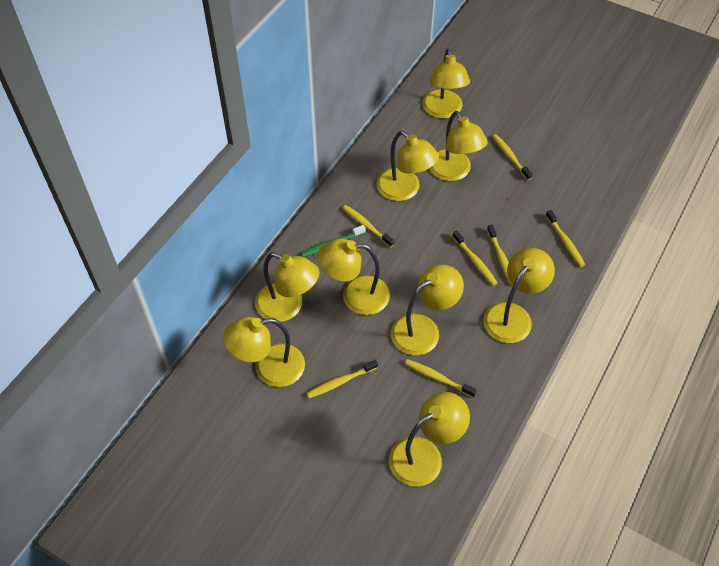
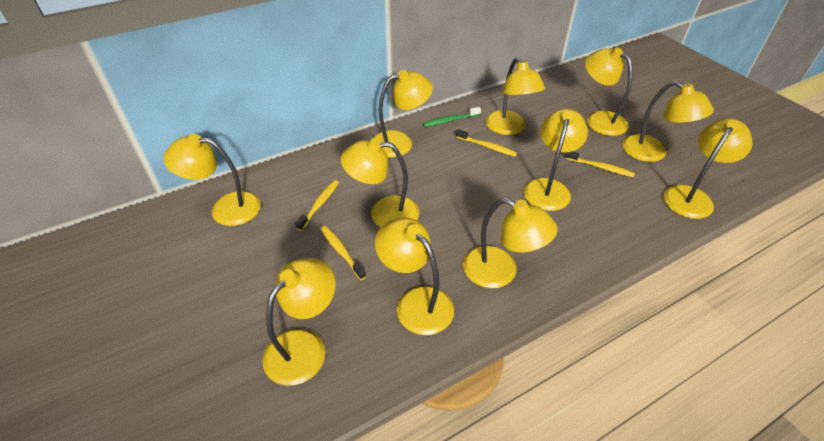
yellow lamp: 9 -> 11
yellow toothbrush: 7 -> 4

